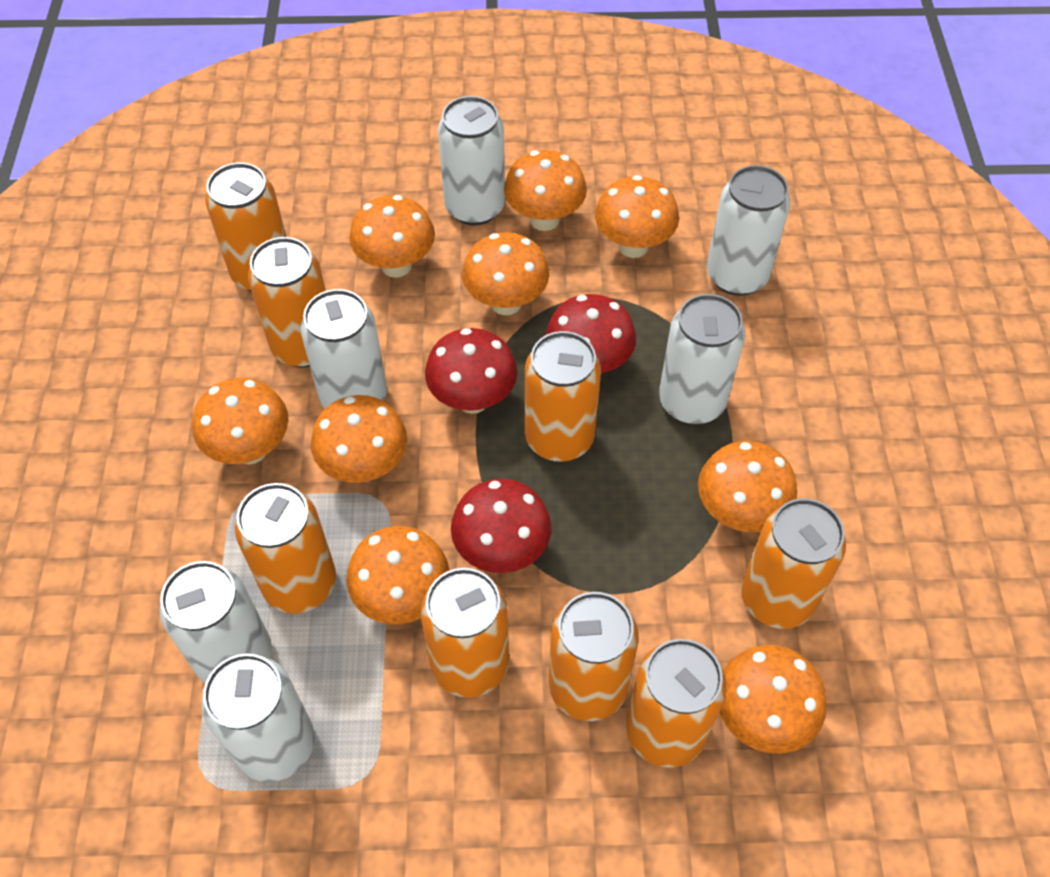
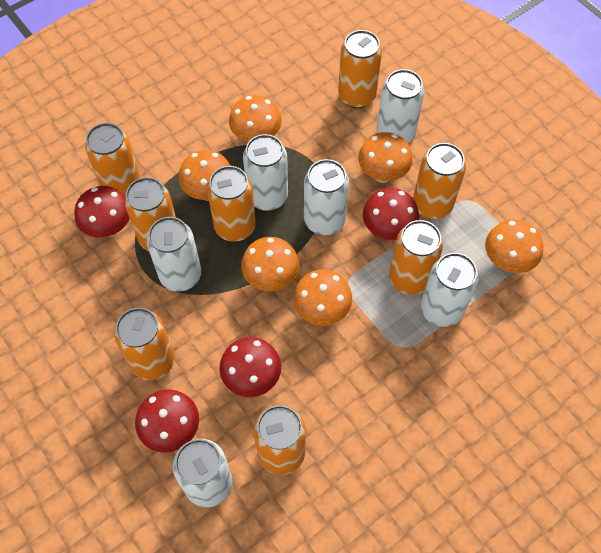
orange mushroom: 9 -> 6
red mushroom: 3 -> 4

